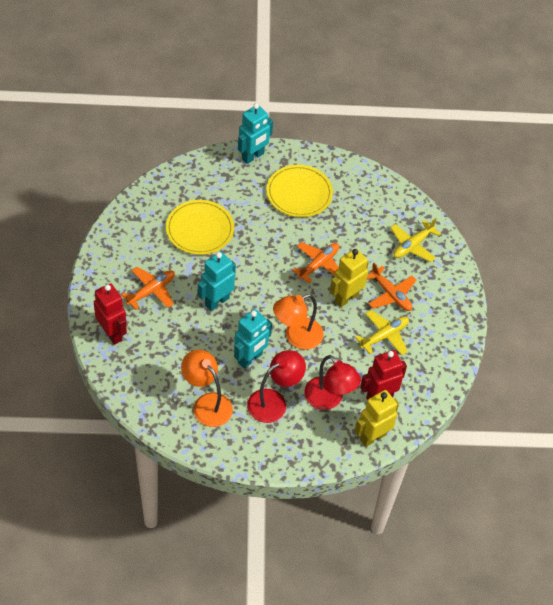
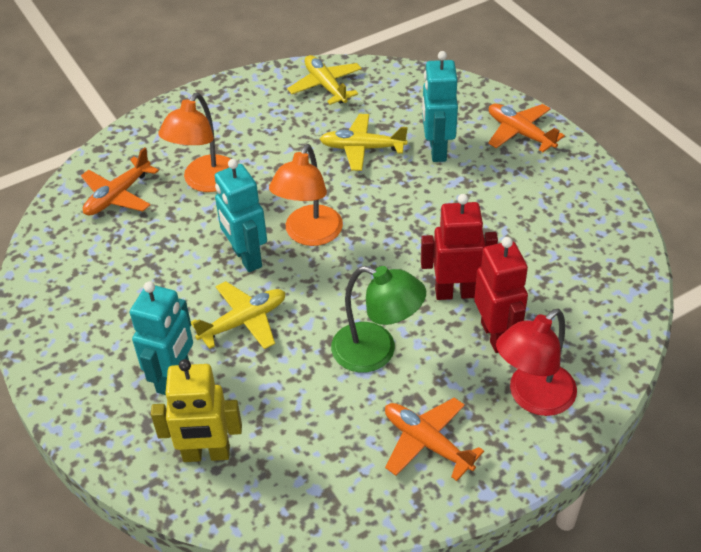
green lamp: 0 -> 1
red lamp: 2 -> 1
yellow plane: 2 -> 3
yellow plate: 2 -> 0
yellow robot: 2 -> 1

